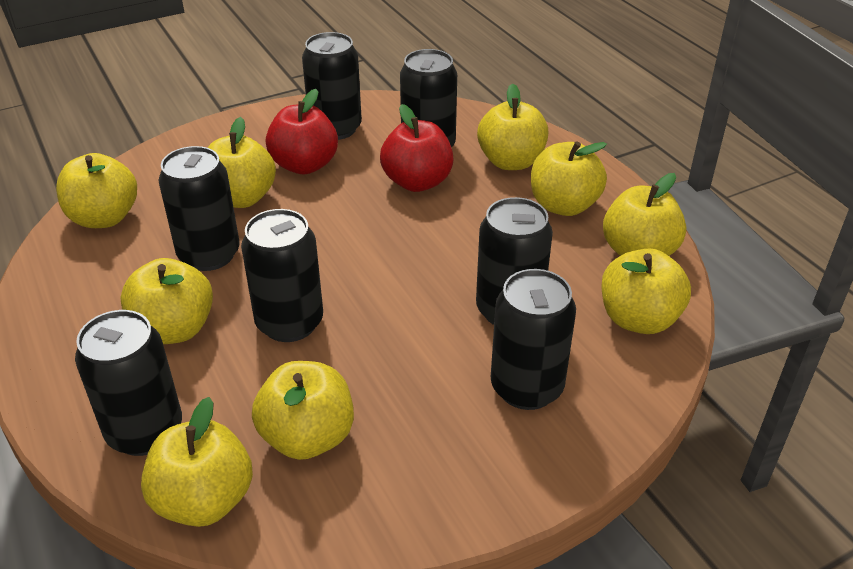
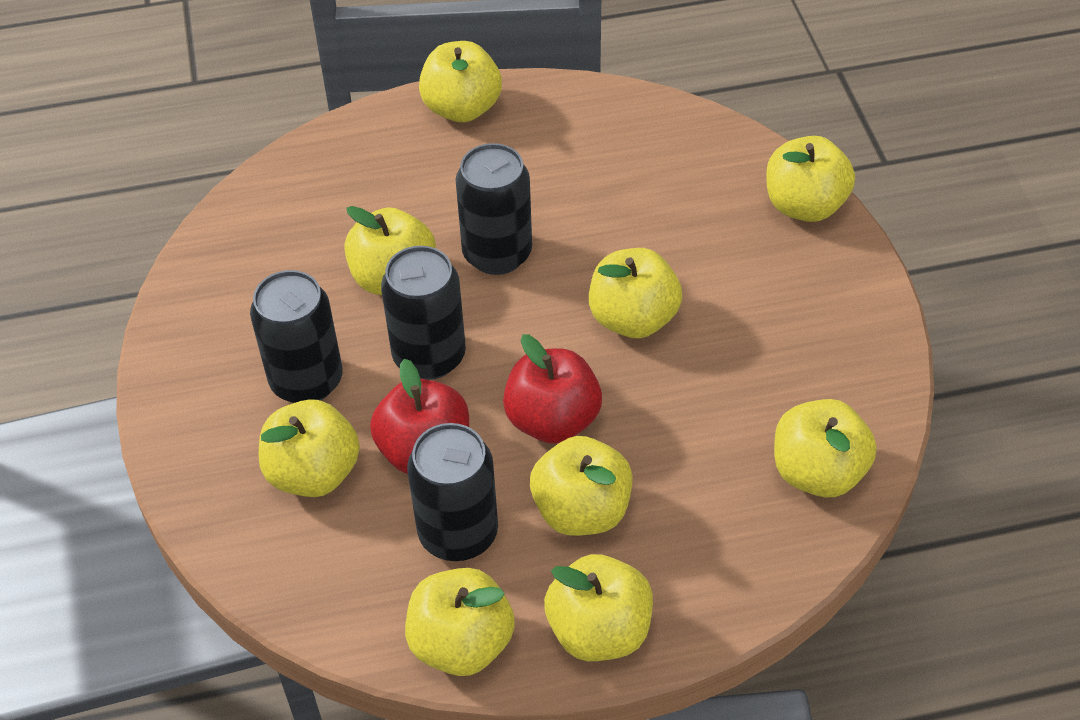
black can: 7 -> 4

